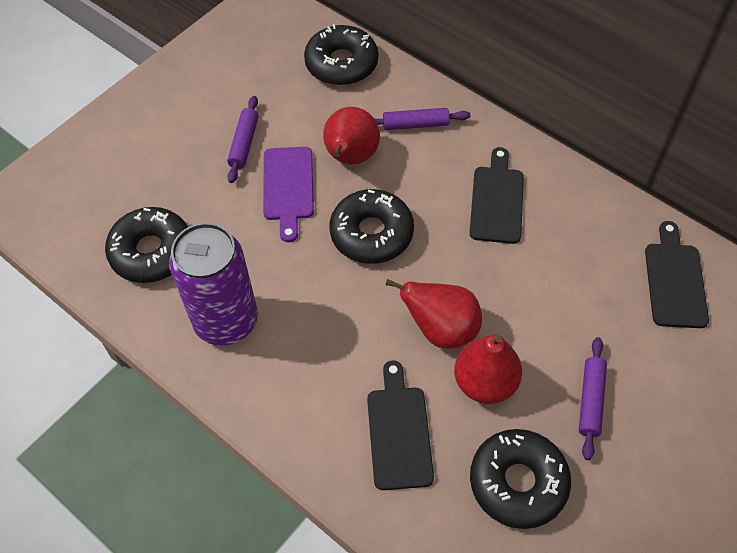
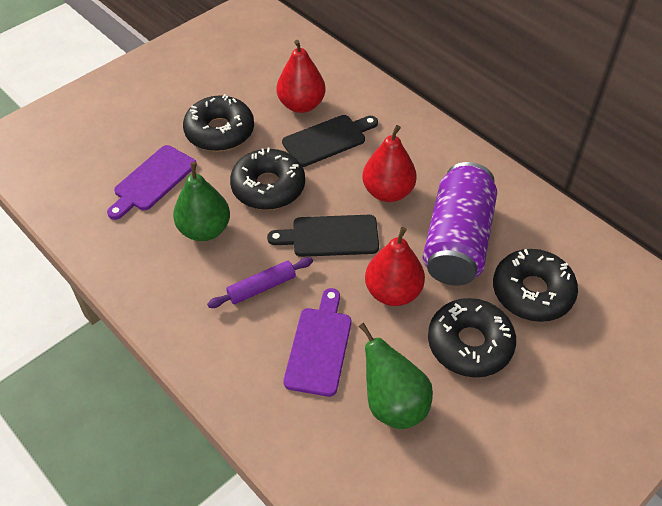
black cutting board: 3 -> 2
green pear: 0 -> 2
purple cutting board: 1 -> 2
purple rolling pin: 3 -> 1

